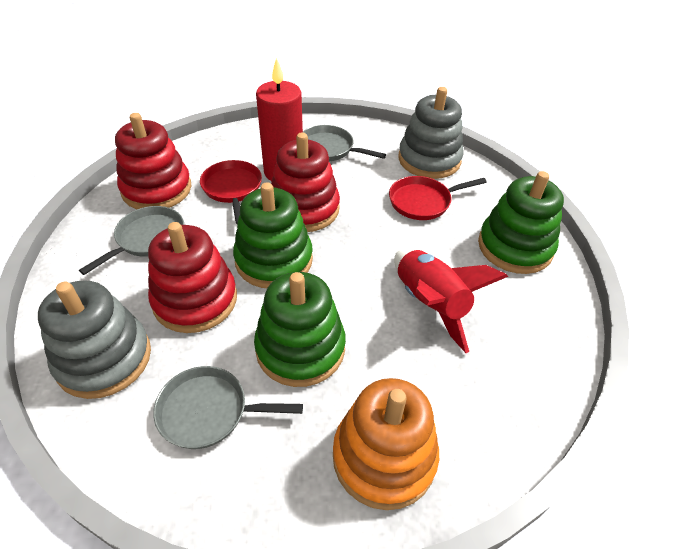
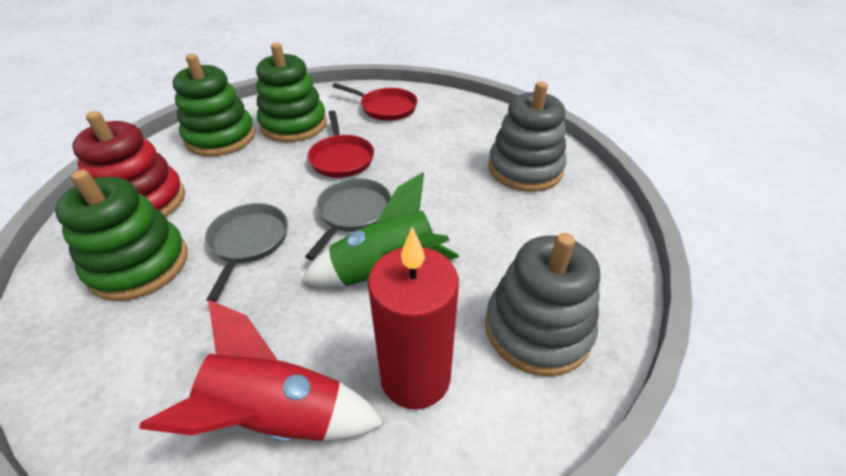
green rocket: 0 -> 1
grey pan: 3 -> 2
orange stacking toy: 1 -> 0
red stacking toy: 3 -> 1

